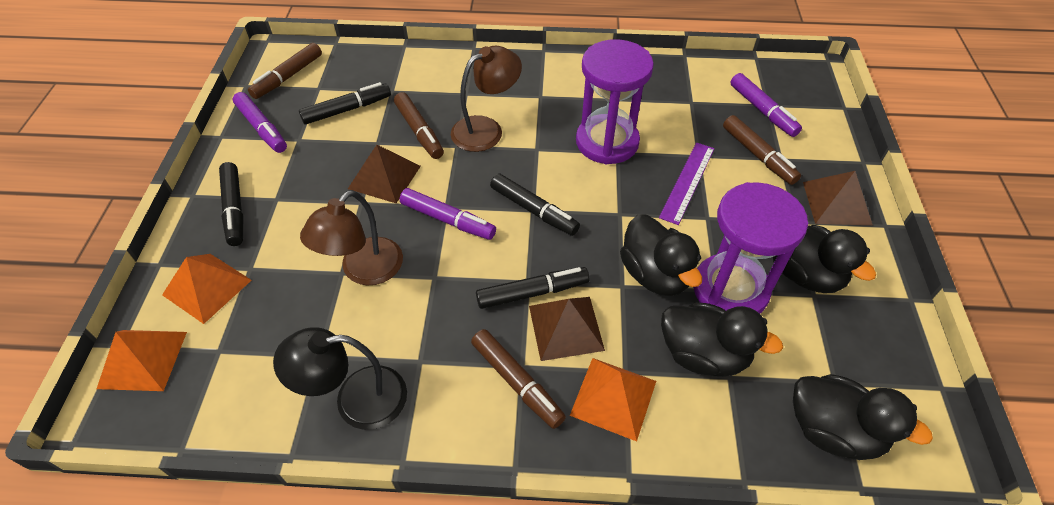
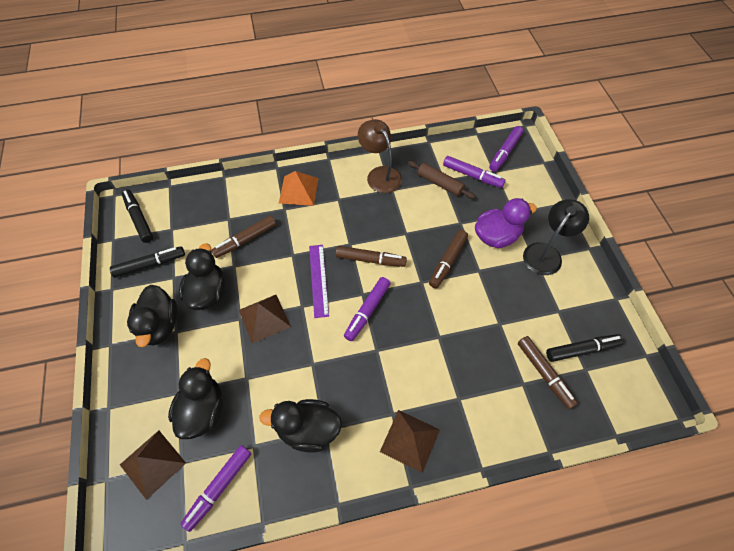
black marker: 4 -> 3
brown lamp: 2 -> 1
brown rolling pin: 0 -> 1
orange pyramid: 3 -> 1
purple duck: 0 -> 1
purple hourglass: 2 -> 0
purple marker: 3 -> 4

